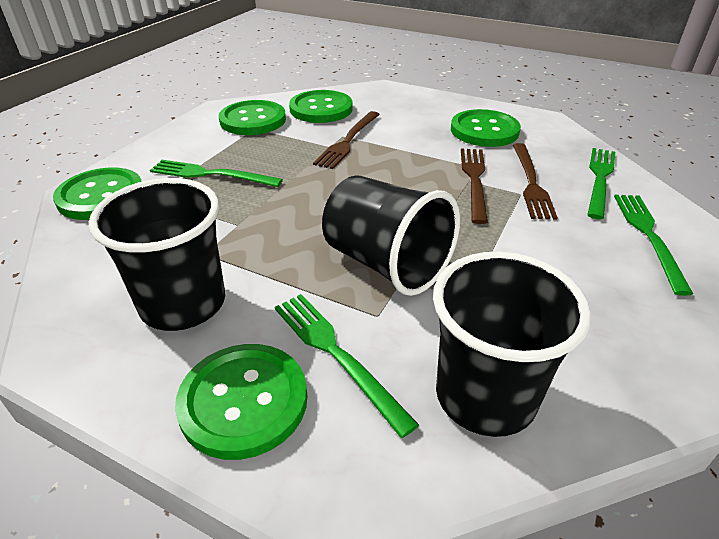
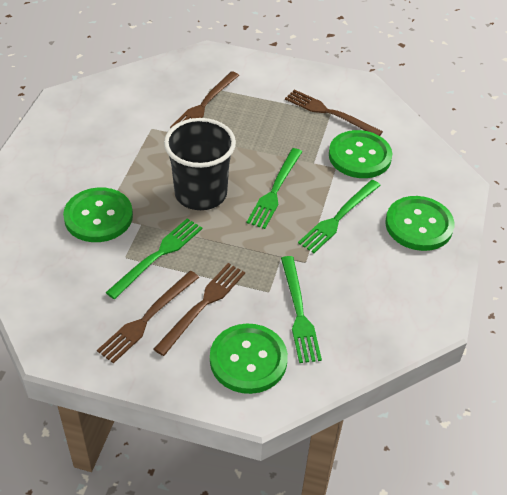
black cup: 3 -> 1
brown fork: 3 -> 4
green button: 5 -> 4

